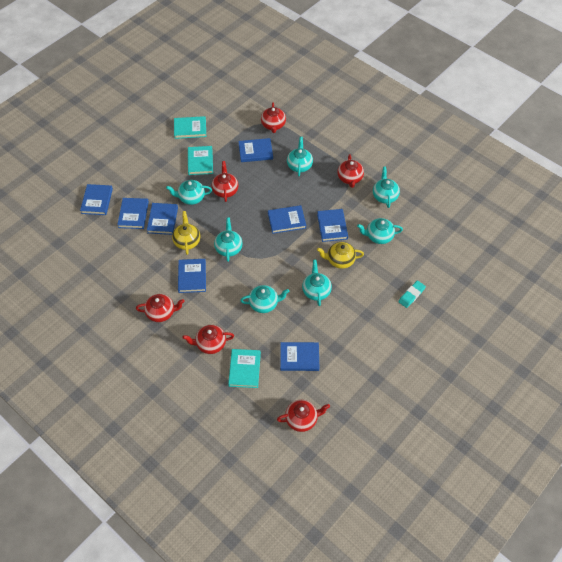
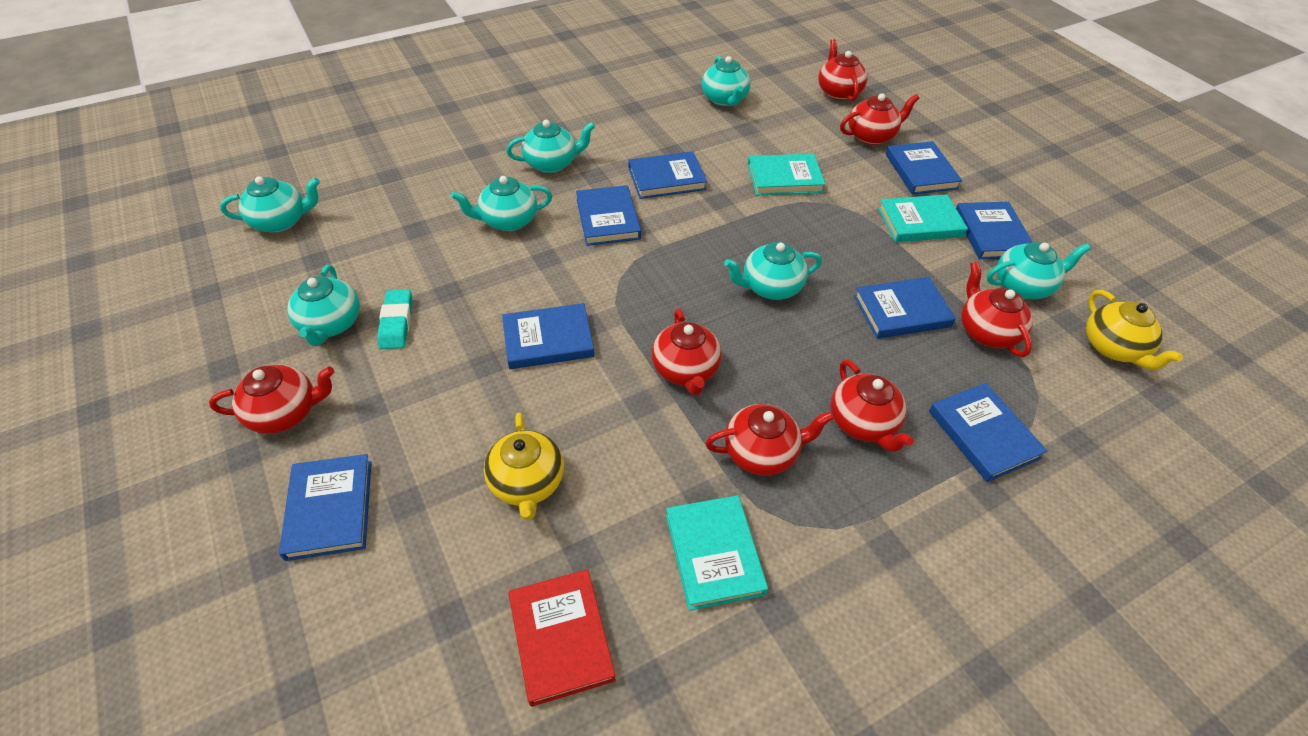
red book: 0 -> 1
red teapot: 6 -> 7

